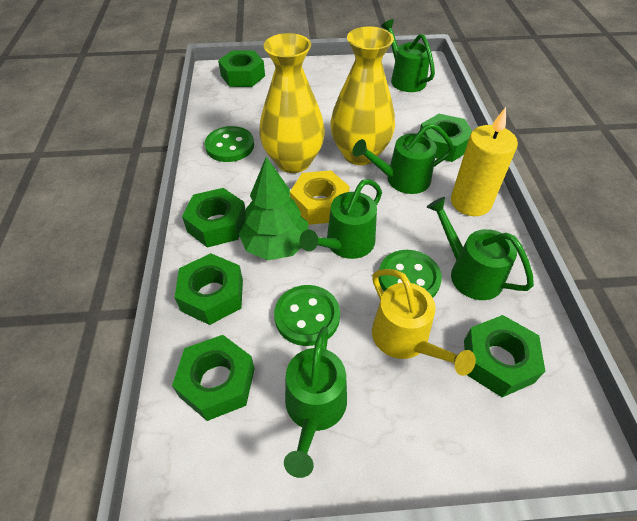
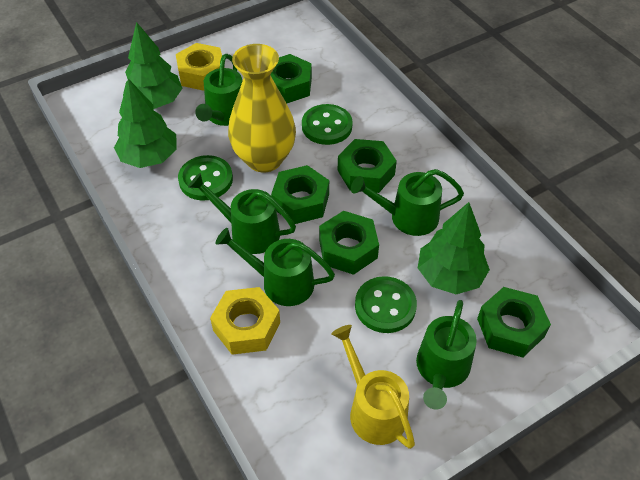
green nut: 6 -> 5
green tree: 1 -> 3
yellow candle: 1 -> 0
yellow nut: 1 -> 2
yellow vase: 2 -> 1

